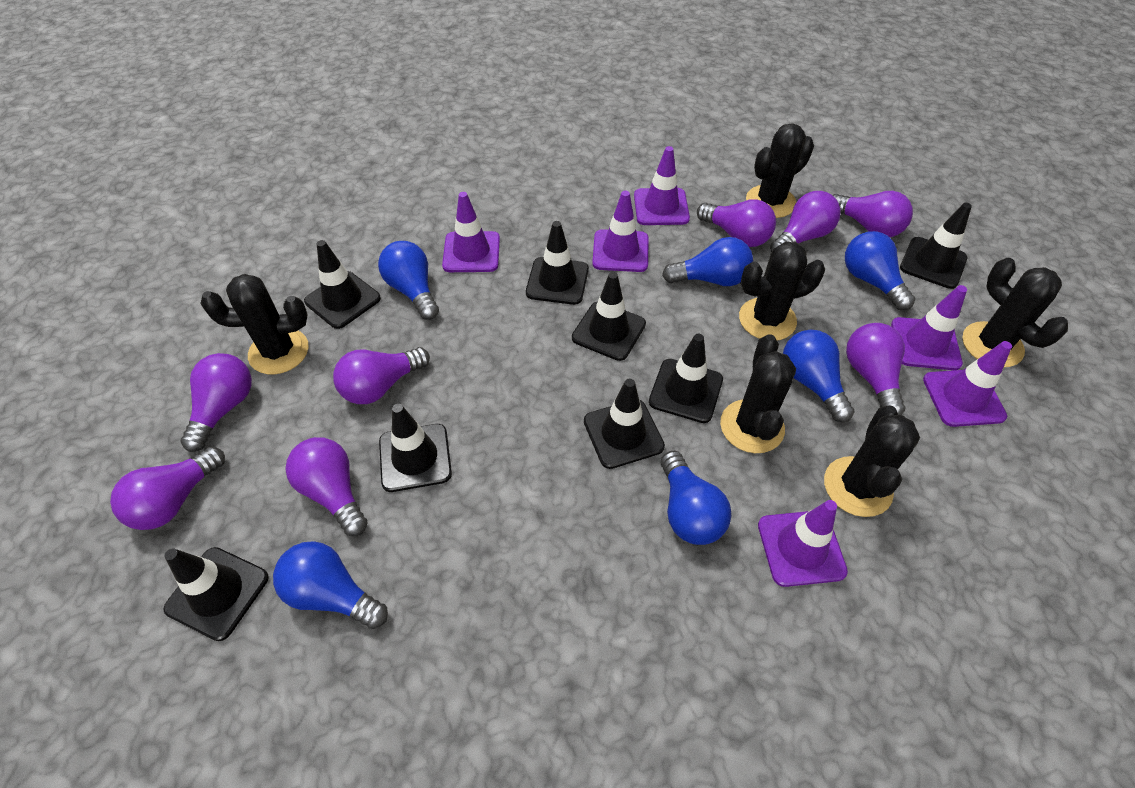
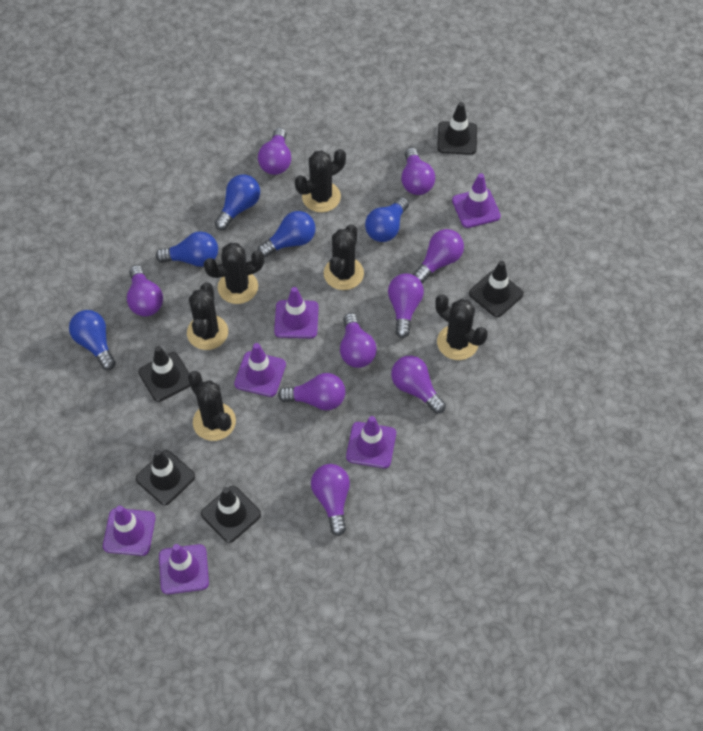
black traffic cone: 8 -> 5
blue light bulb: 6 -> 5
purple light bulb: 8 -> 9

